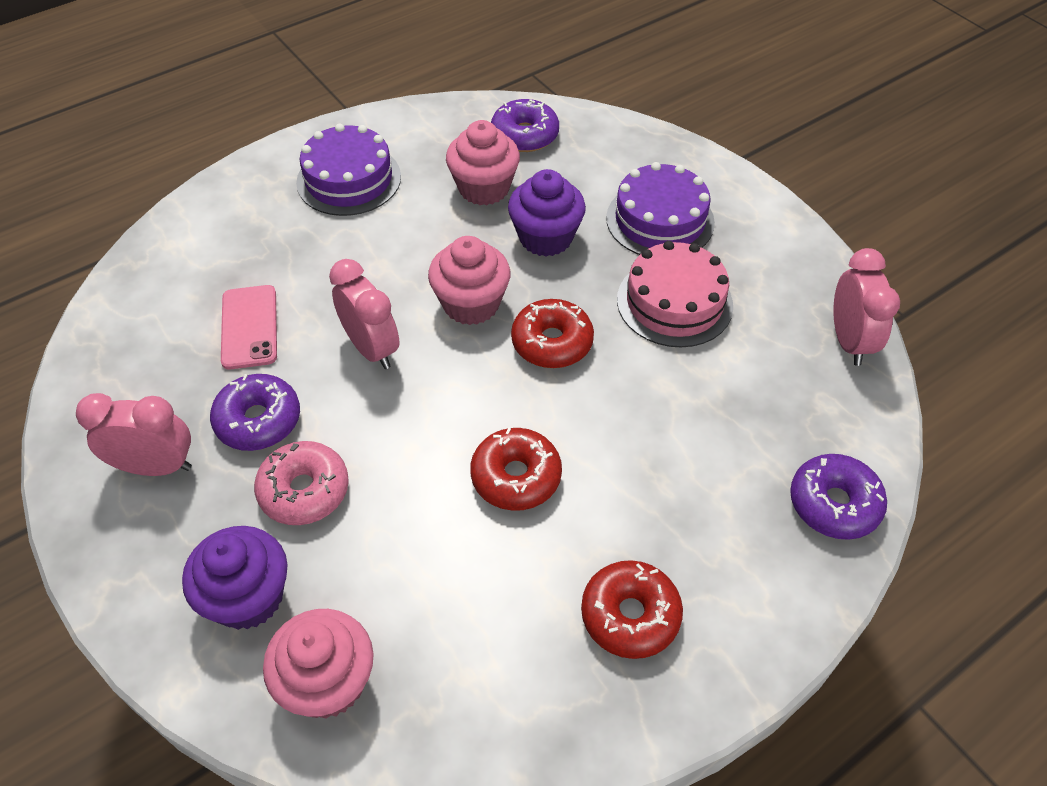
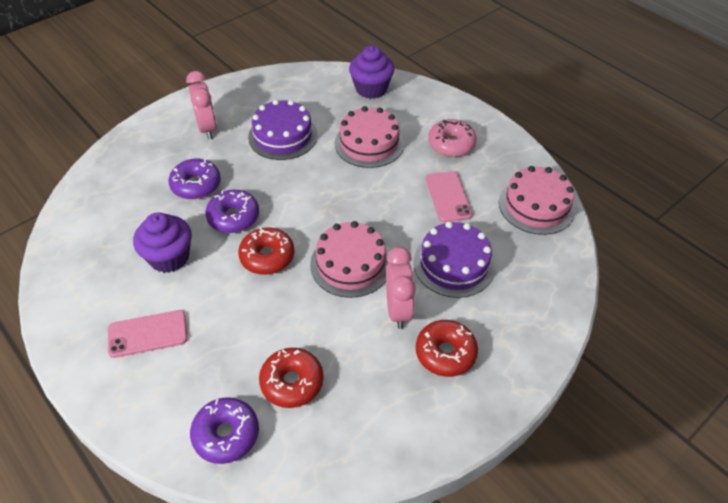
pink cake: 1 -> 3
pink clock: 3 -> 2
pink cupcake: 3 -> 0
pink phone: 1 -> 2

